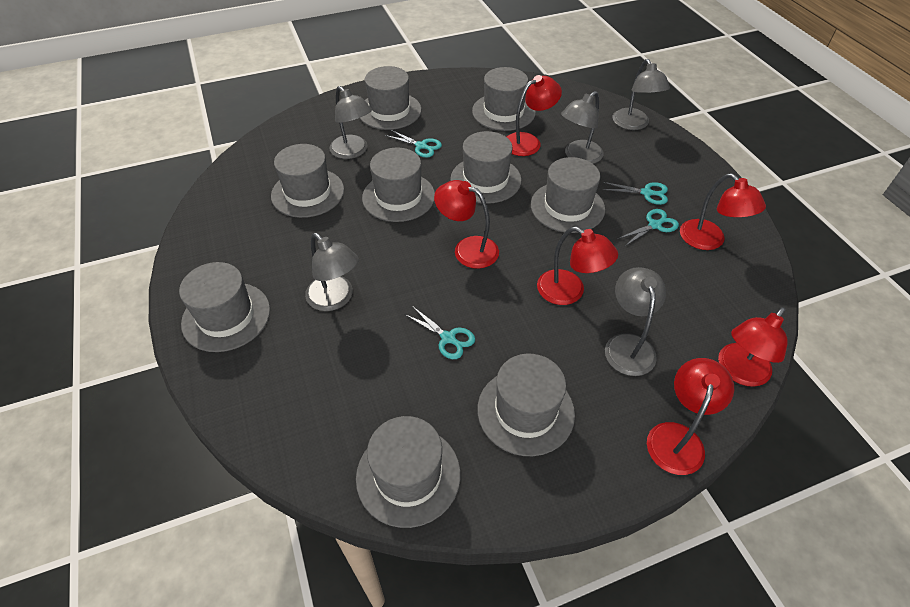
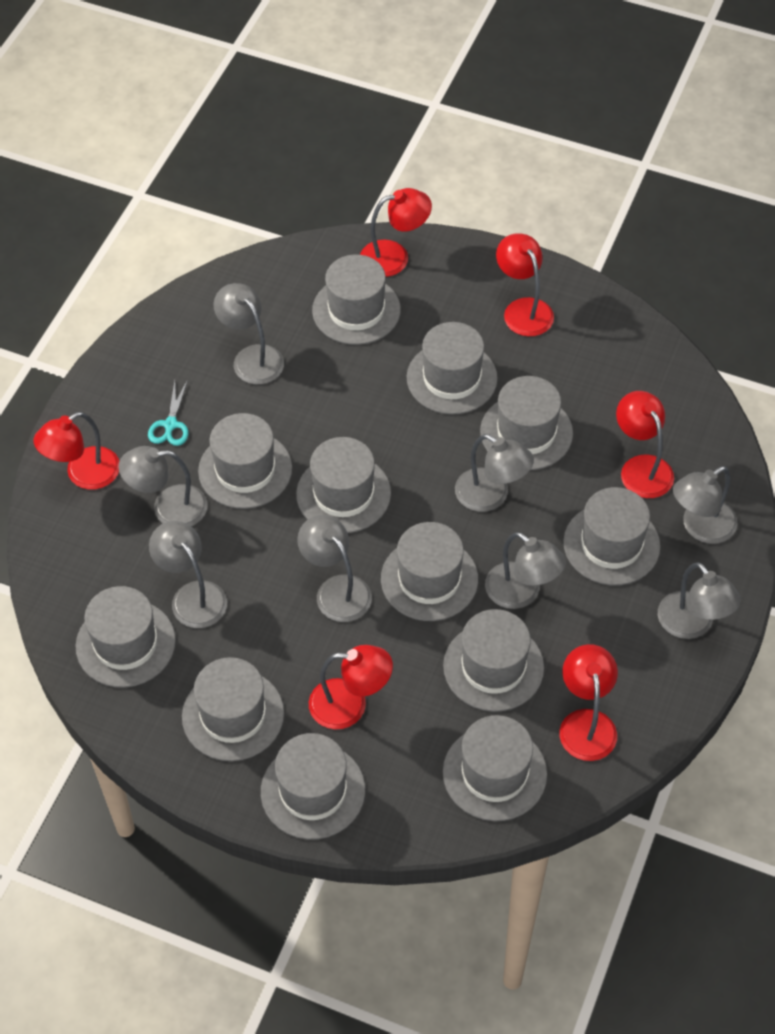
grey hat: 9 -> 12
grey lamp: 5 -> 8
turquoise scissors: 4 -> 1

